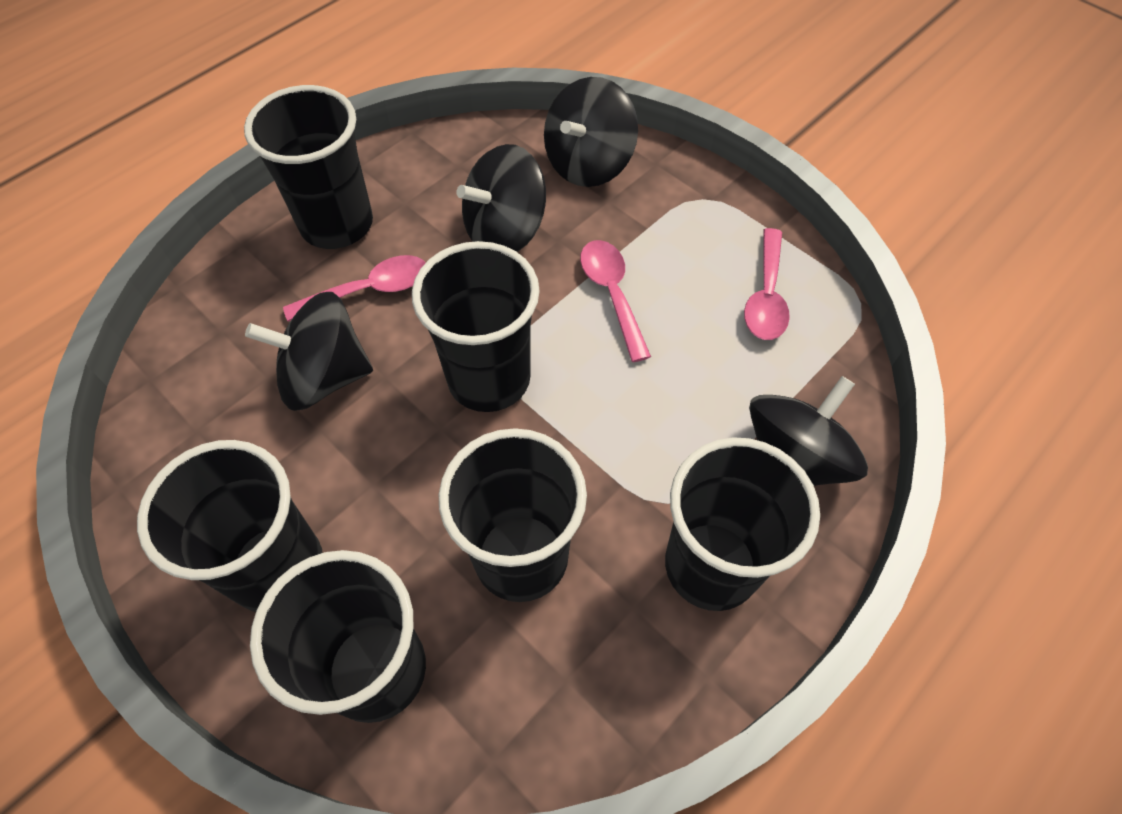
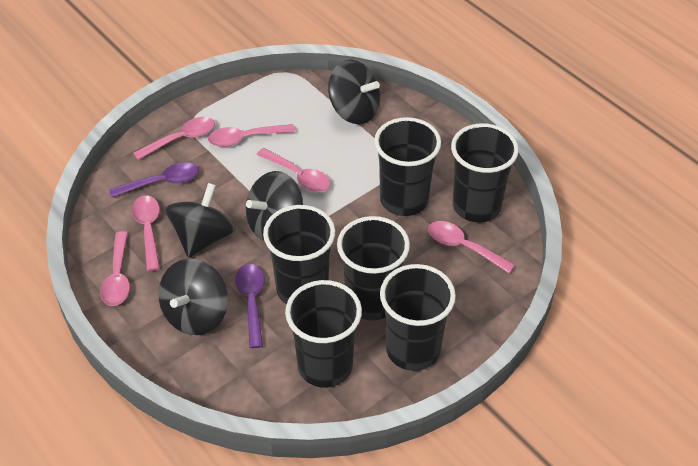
pink spoon: 3 -> 6
purple spoon: 0 -> 2

